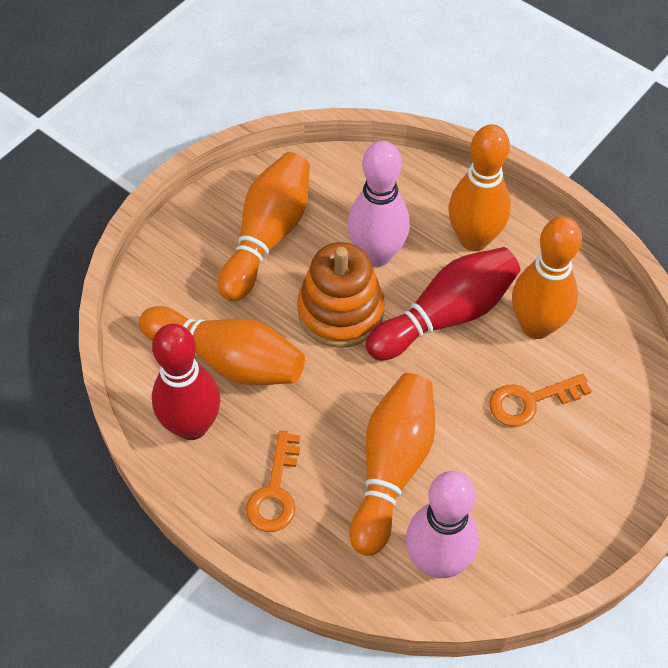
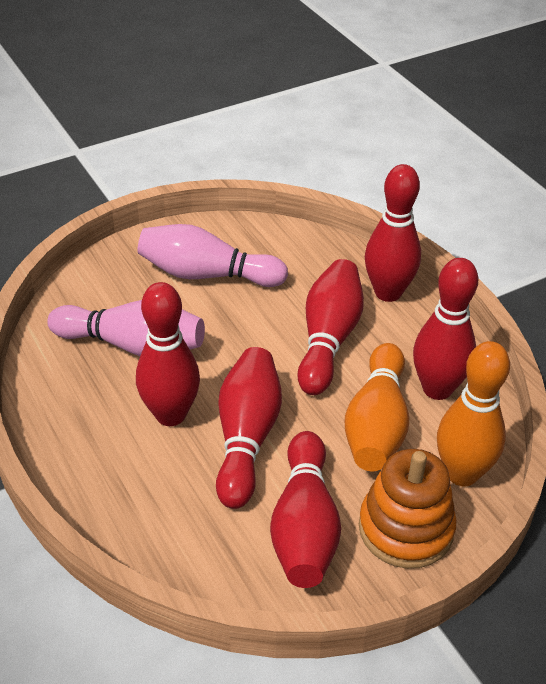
orange bowling pin: 5 -> 2
orange key: 2 -> 0
red bowling pin: 2 -> 6

